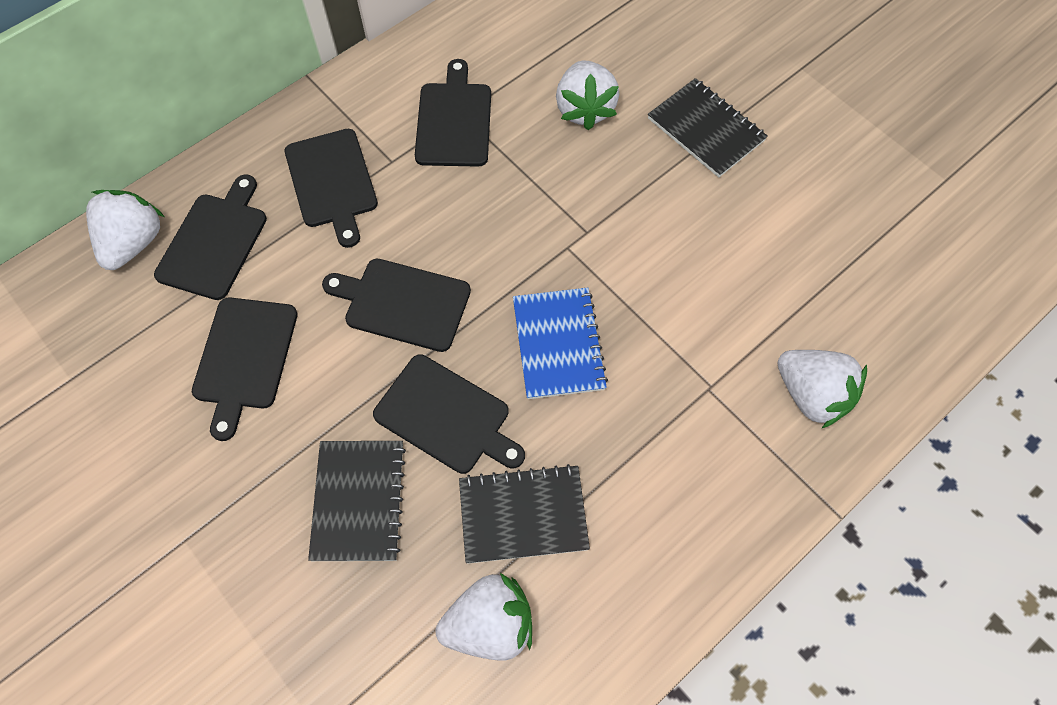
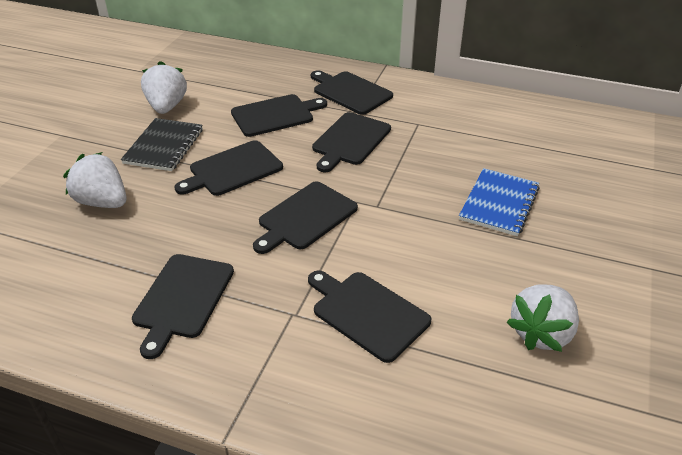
black cutting board: 6 -> 7
black notebook: 3 -> 1
white strawberry: 4 -> 3

